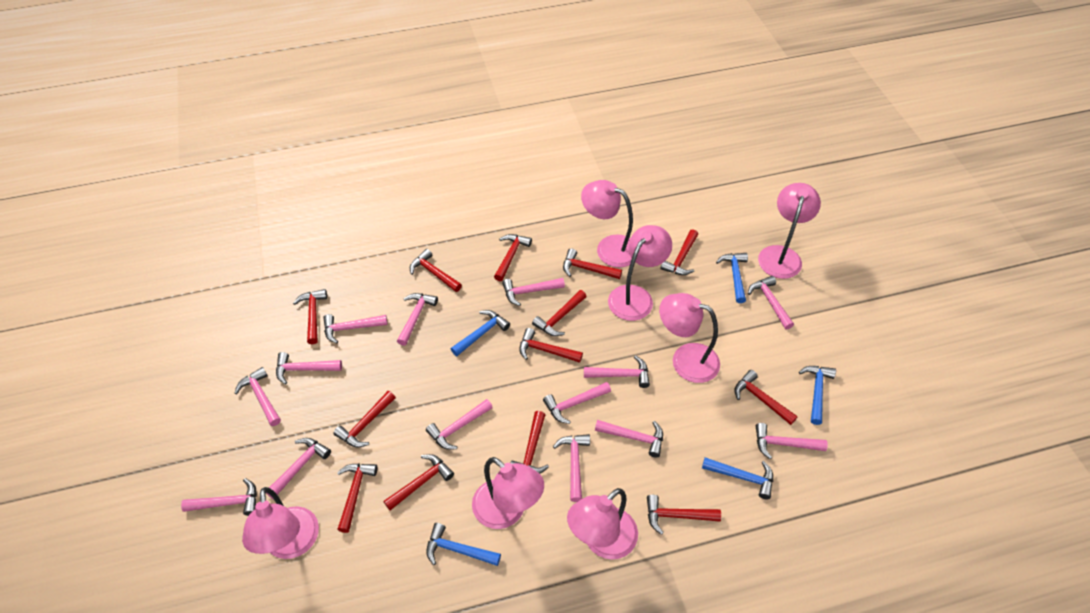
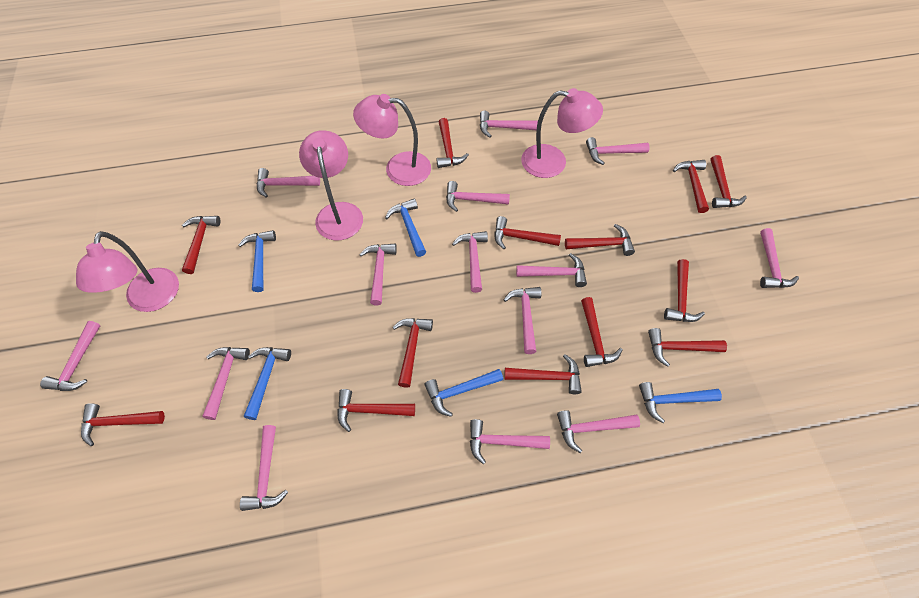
pink lamp: 7 -> 4

